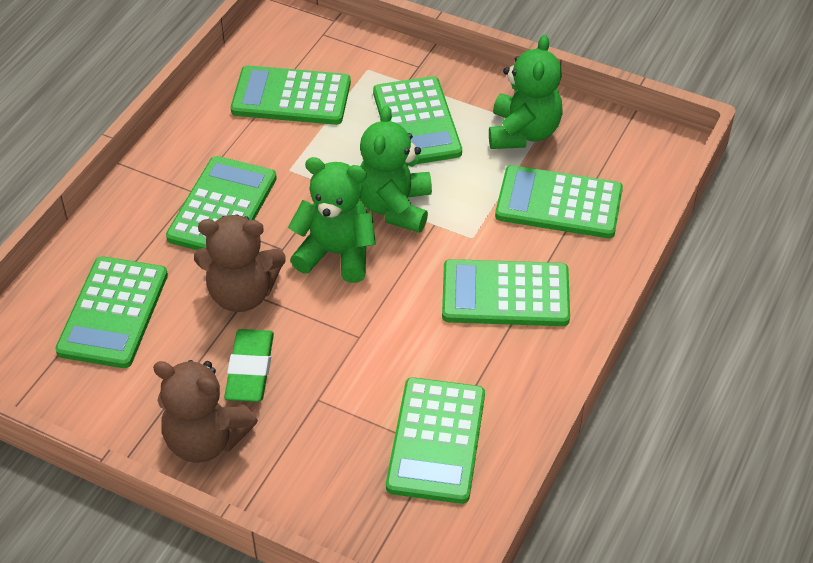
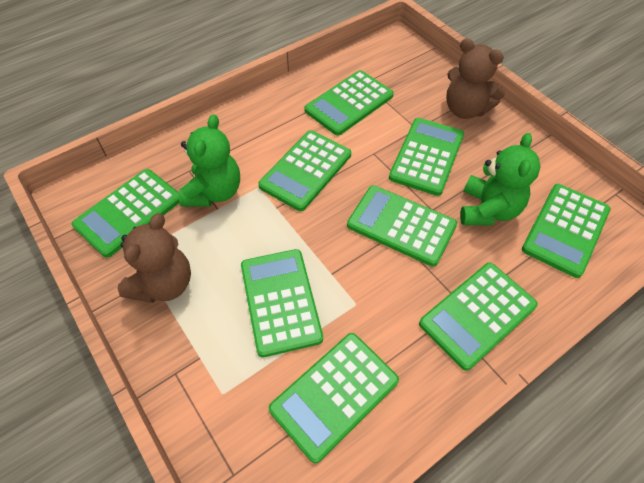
green calculator: 7 -> 9
green eraser: 1 -> 0
green teddy bear: 3 -> 2

